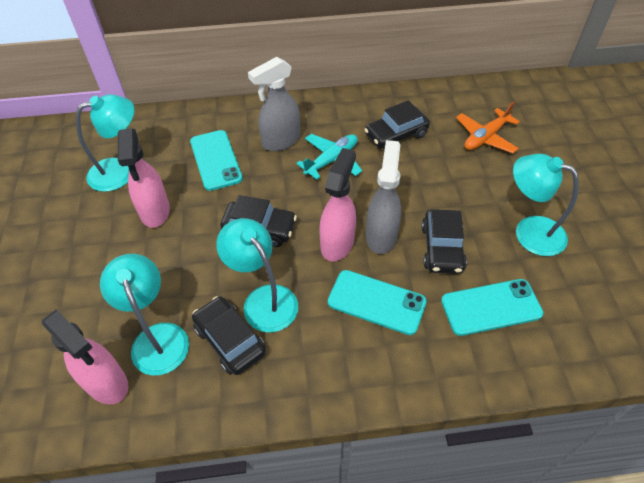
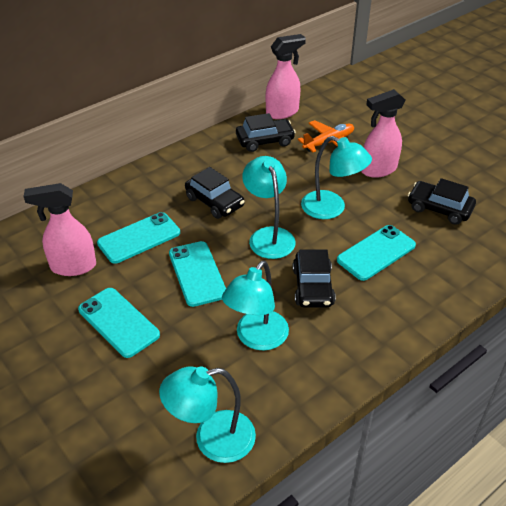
grey spray bottle: 2 -> 0
turquoise phone: 3 -> 4
turquoise plane: 1 -> 0

